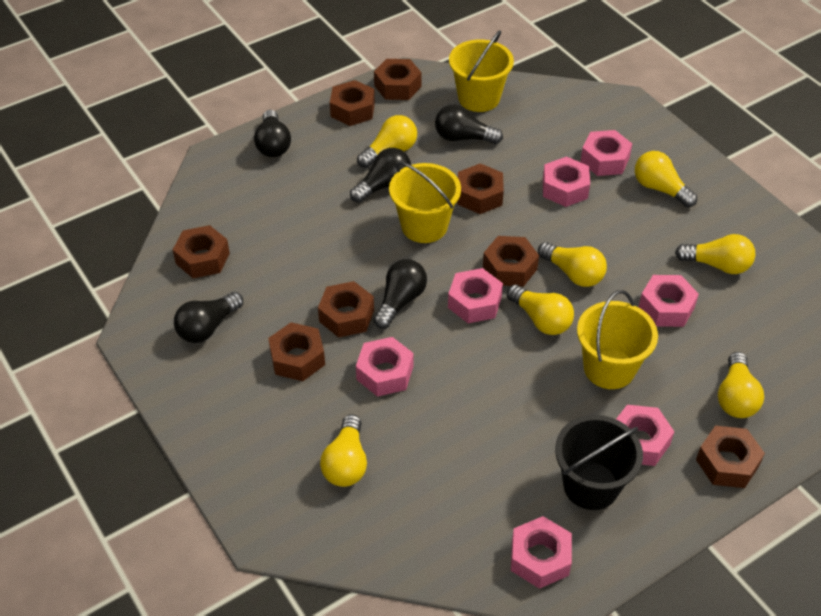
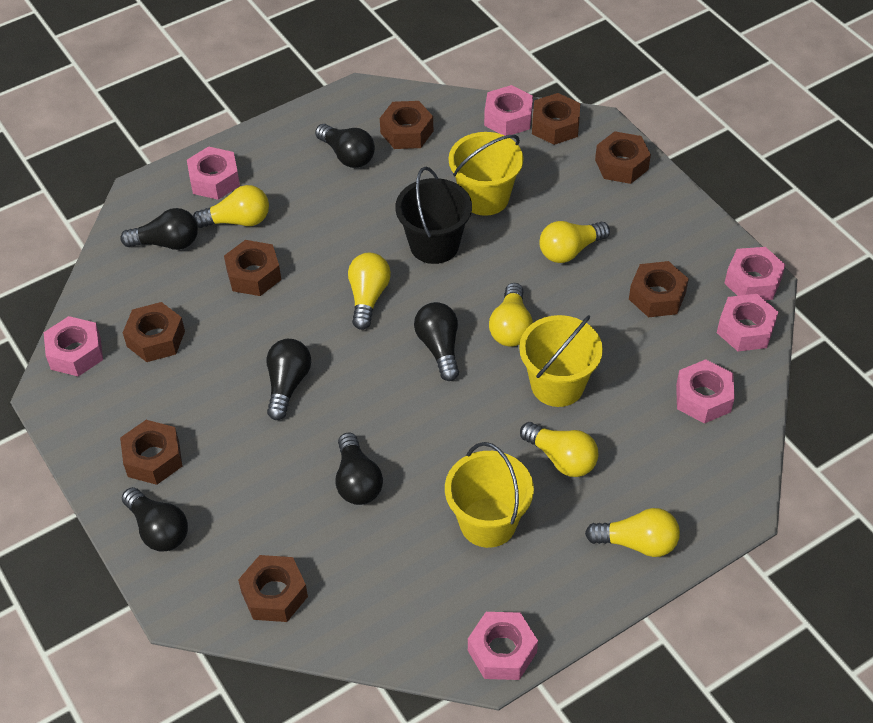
black light bulb: 5 -> 6
yellow light bulb: 7 -> 6

